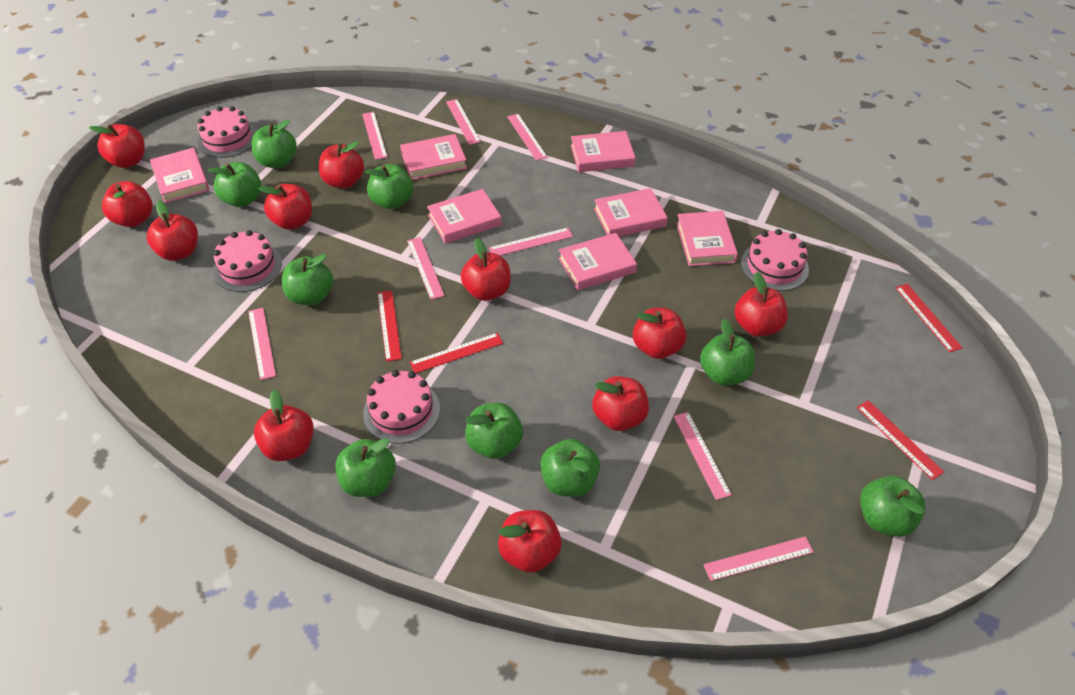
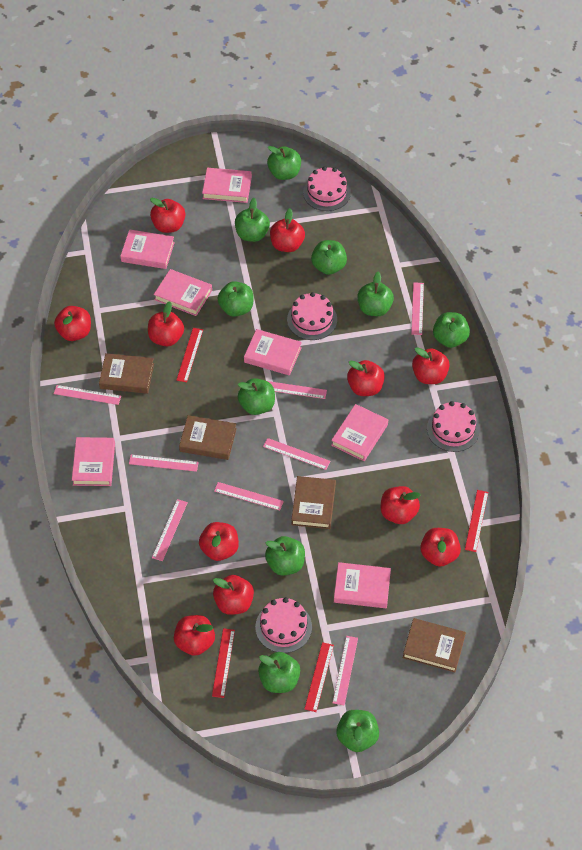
brown book: 0 -> 4
green apple: 9 -> 10

